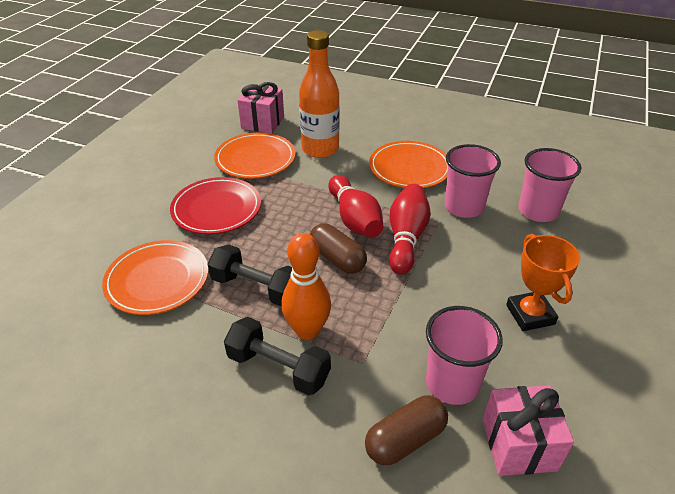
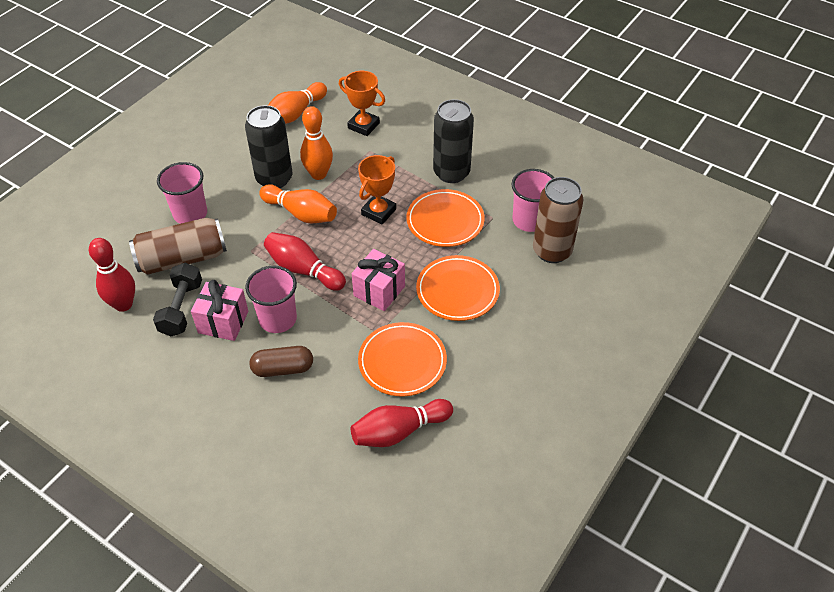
black can: 0 -> 2
black dumbbell: 2 -> 1
brown can: 0 -> 2
brown capsule: 2 -> 1
orange bottle: 1 -> 0
orange bowling pin: 1 -> 3
orange trophy: 1 -> 2
red bowling pin: 2 -> 3
red plate: 1 -> 0

